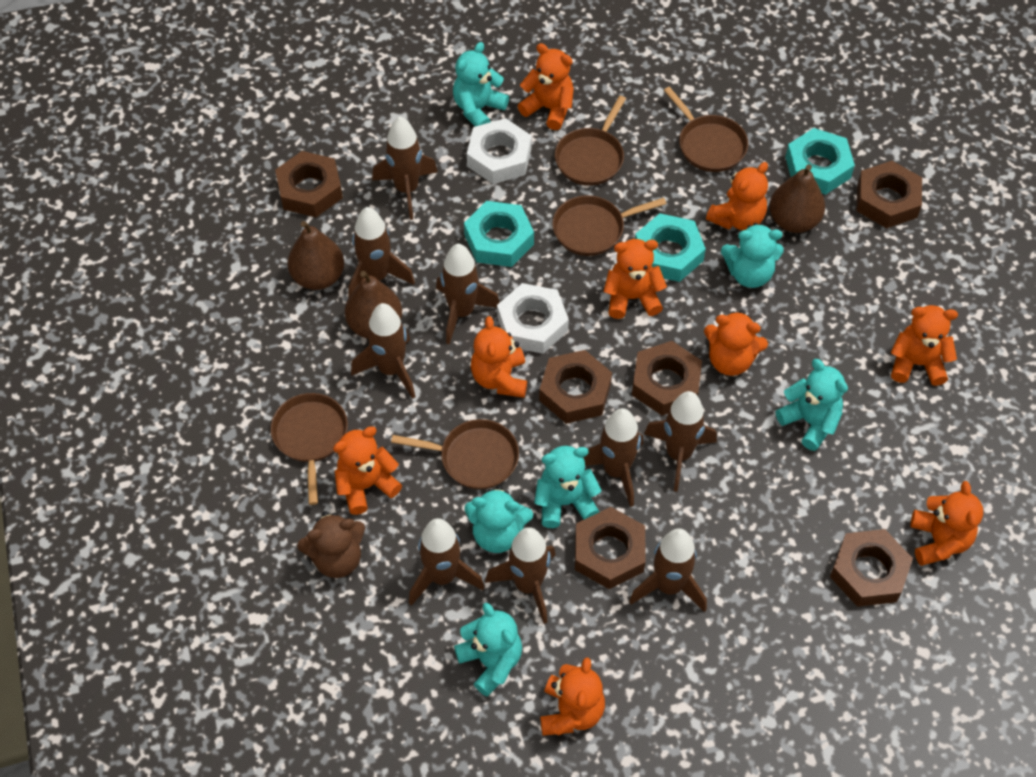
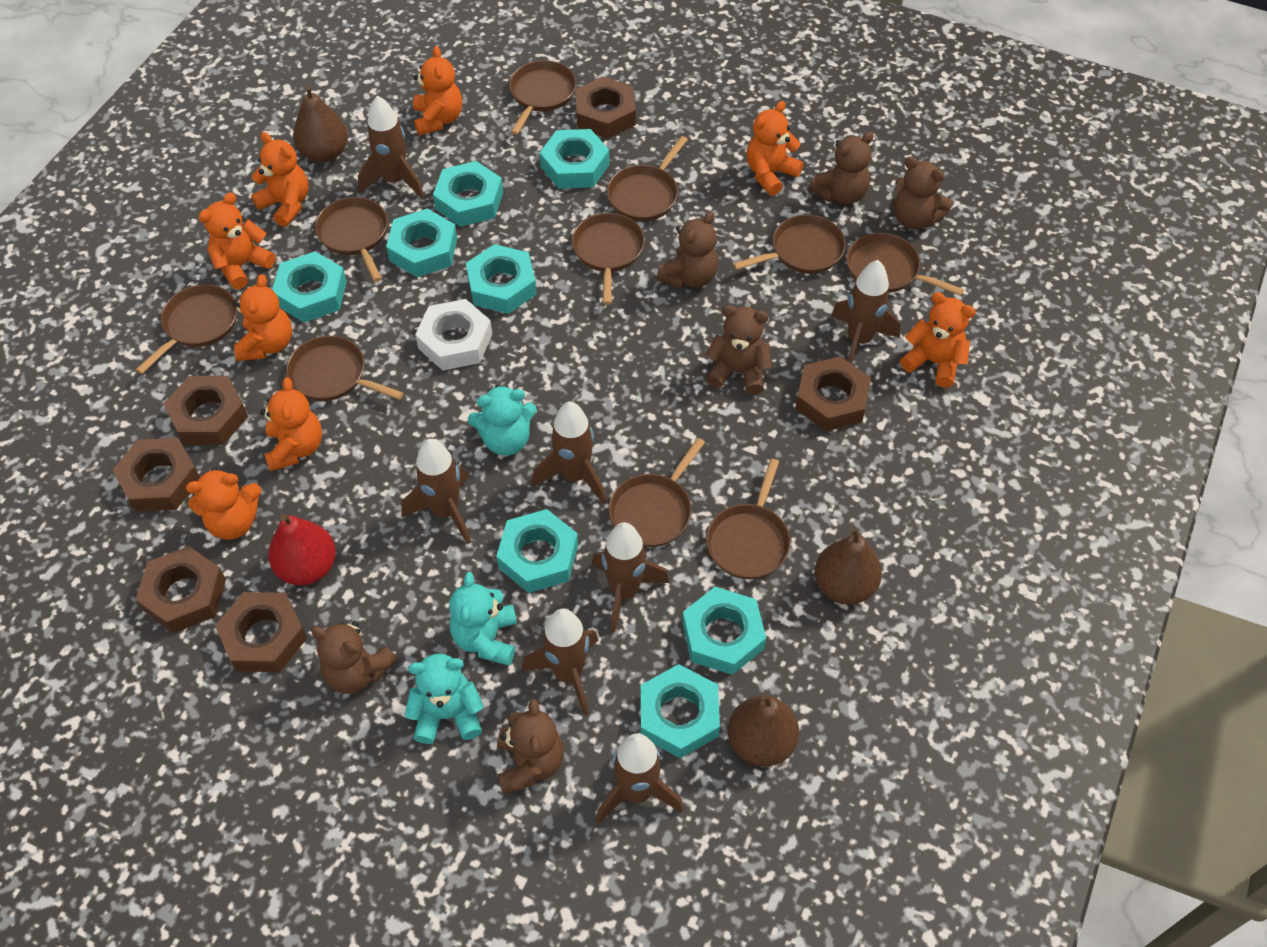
brown pan: 5 -> 10
brown rocket: 9 -> 7
brown teddy bear: 1 -> 6
orange teddy bear: 9 -> 8
red pear: 0 -> 1
turquoise nut: 3 -> 8
turquoise teddy bear: 6 -> 3
white nut: 2 -> 1

